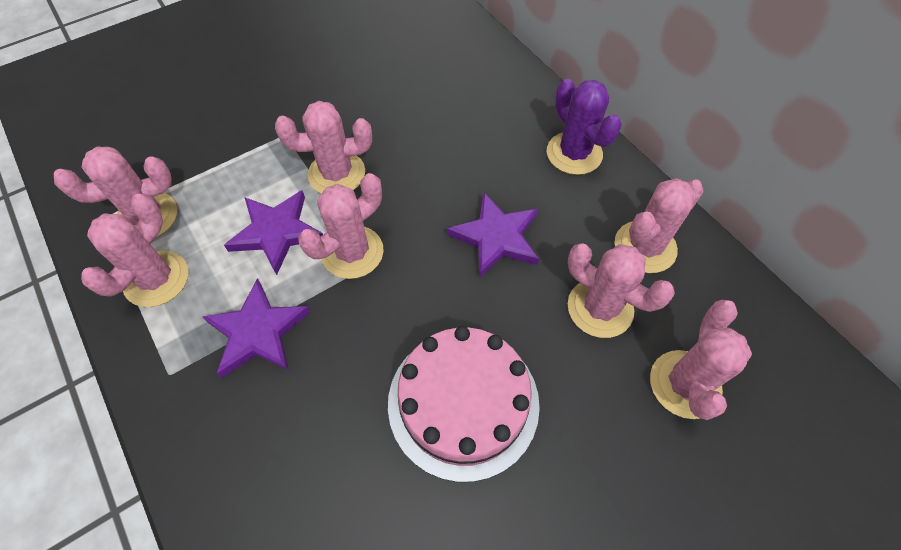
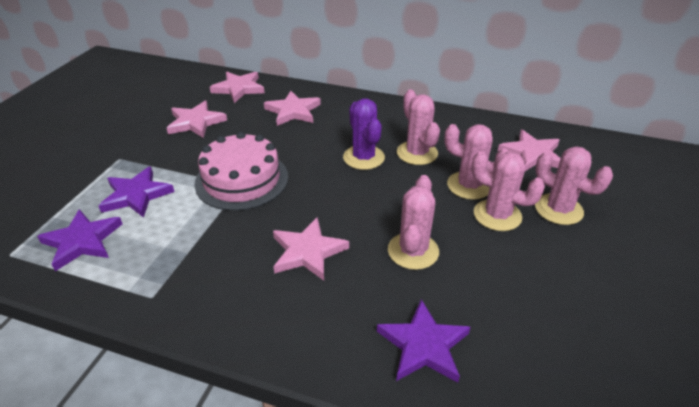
pink cactus: 7 -> 5
pink star: 0 -> 5

